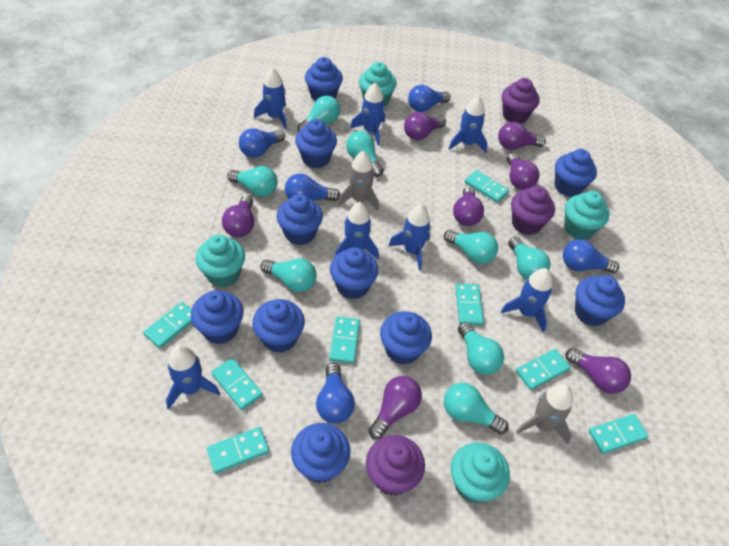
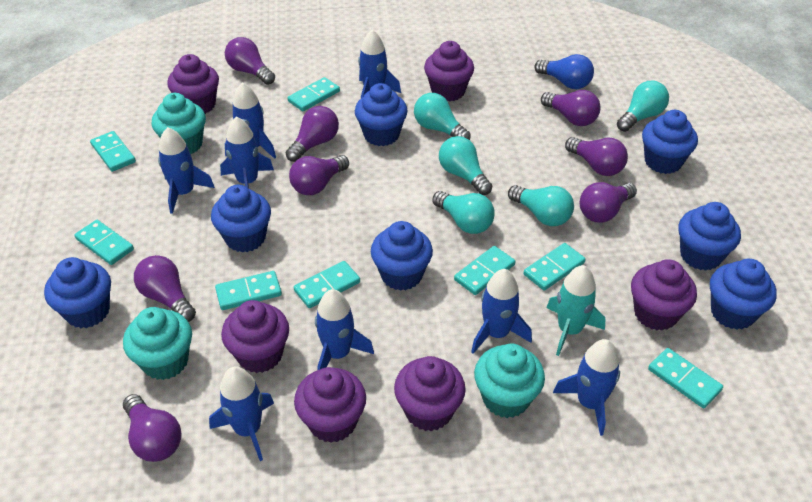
blue cupcake: 10 -> 7
blue light bulb: 5 -> 1
blue rocket: 7 -> 8
grey rocket: 2 -> 0
purple cupcake: 3 -> 6
purple light bulb: 7 -> 8
turquoise cupcake: 4 -> 3
turquoise light bulb: 8 -> 5
turquoise rocket: 0 -> 1

